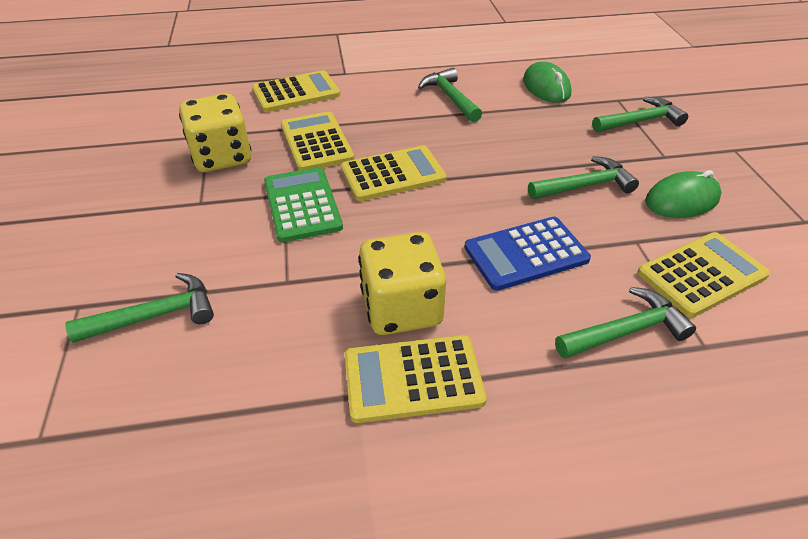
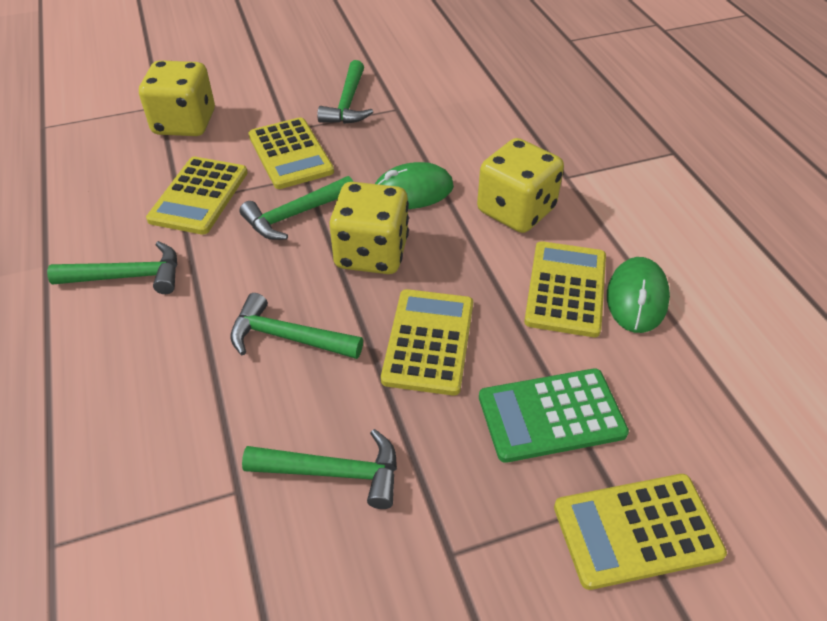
blue calculator: 1 -> 0
yellow dice: 2 -> 3

